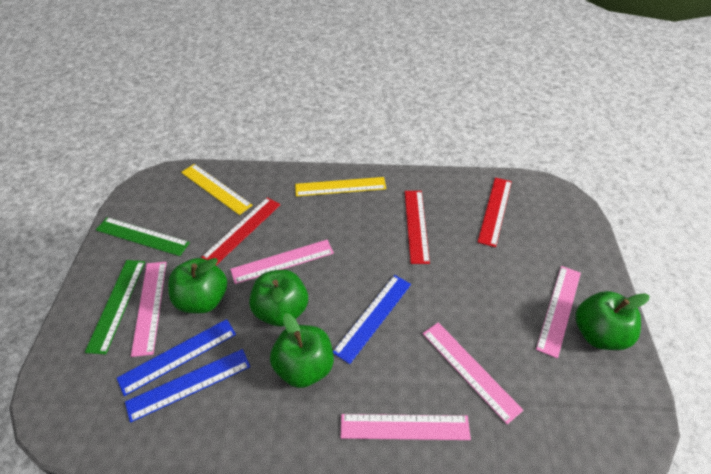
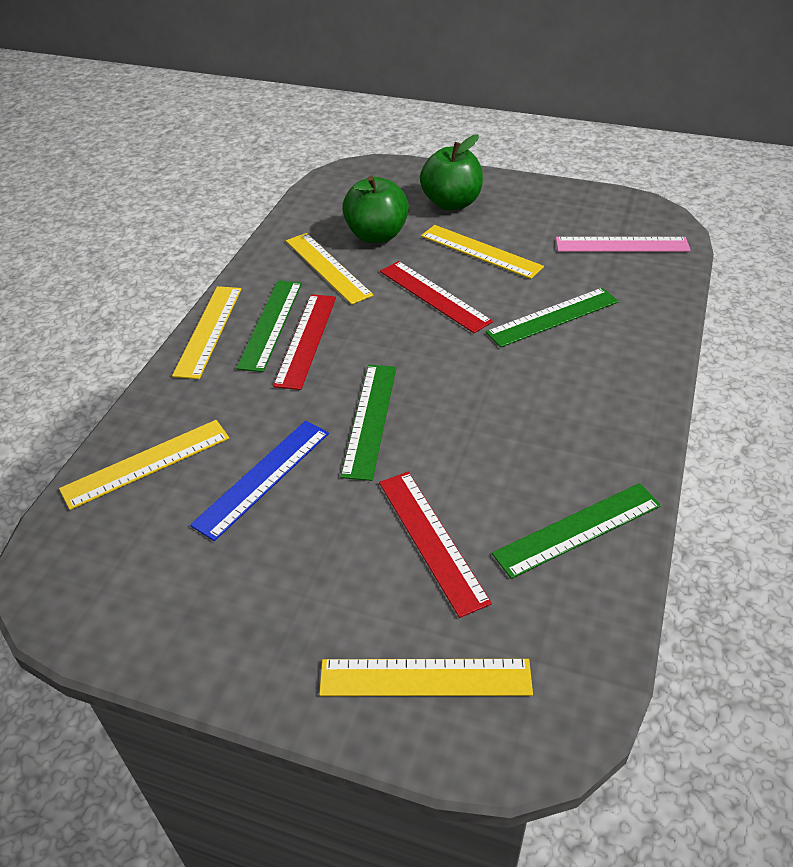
blue ruler: 3 -> 1
green apple: 4 -> 2
green ruler: 2 -> 4
pink ruler: 5 -> 1
yellow ruler: 2 -> 5

